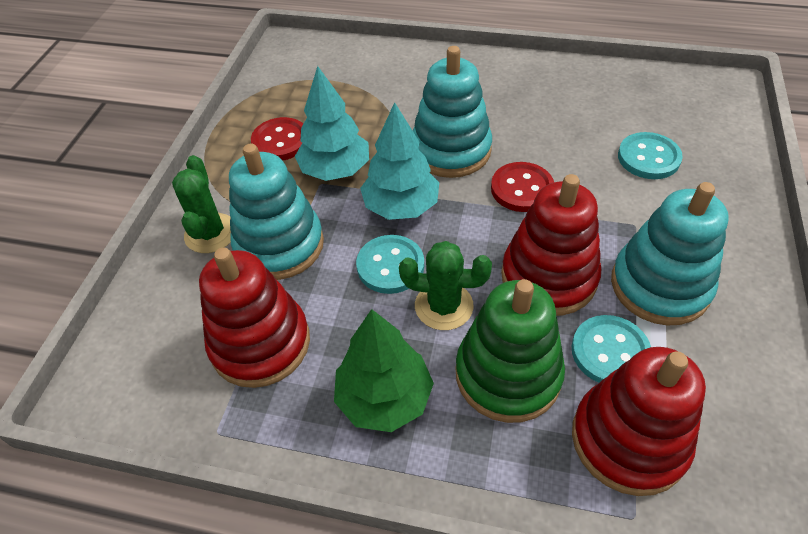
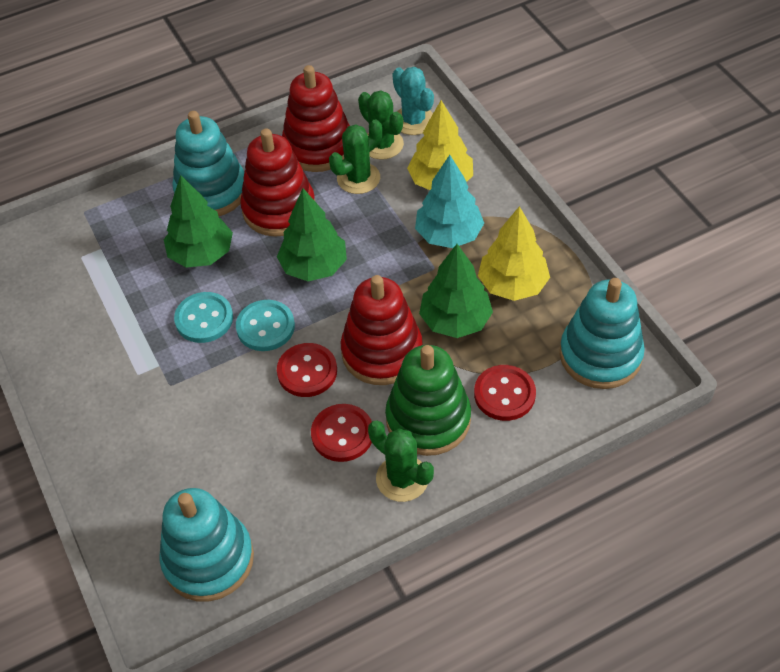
green cactus: 2 -> 3
green tree: 1 -> 3
red button: 2 -> 3
turquoise button: 3 -> 2
turquoise cactus: 0 -> 1
turquoise tree: 2 -> 1
yellow tree: 0 -> 2

